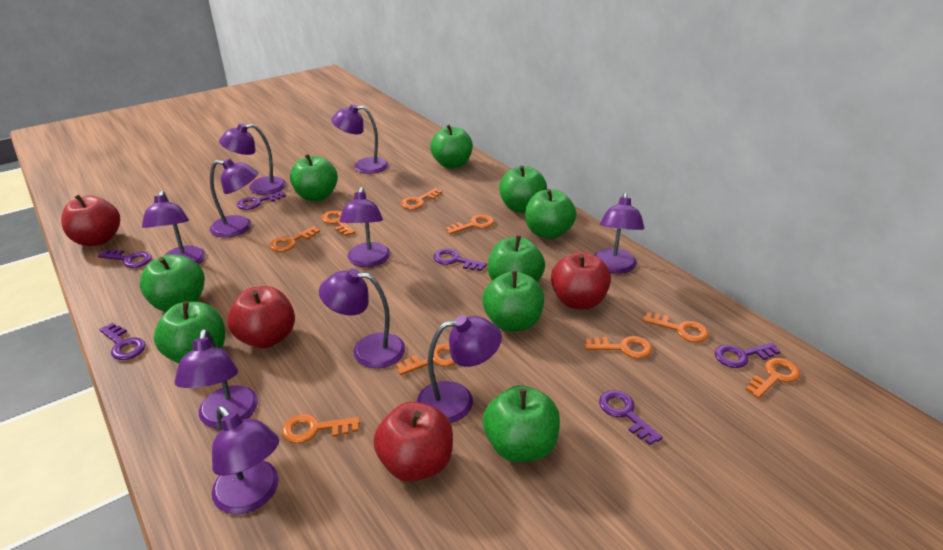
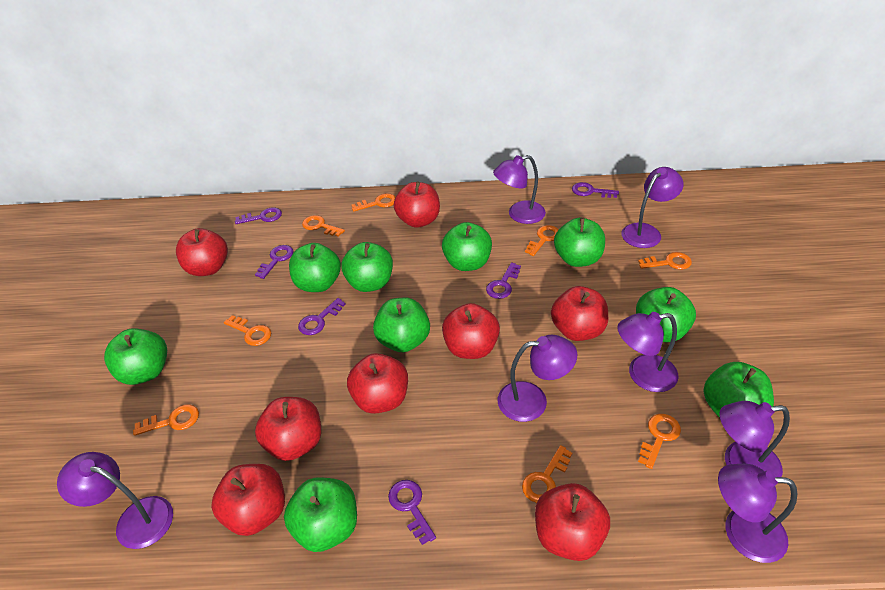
orange key: 9 -> 8
purple lamp: 10 -> 7
red apple: 4 -> 8

